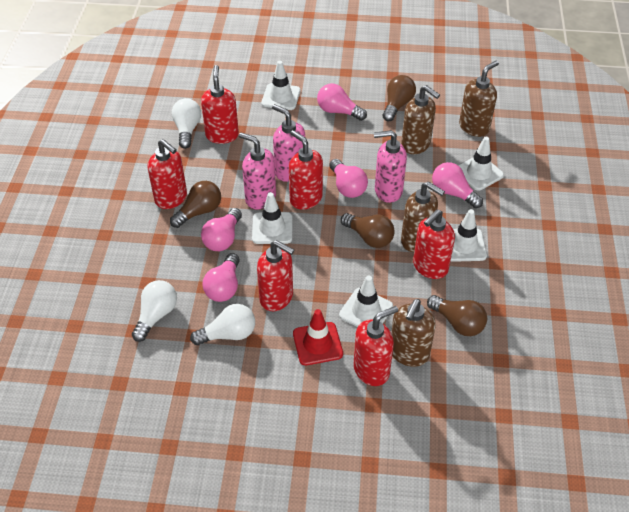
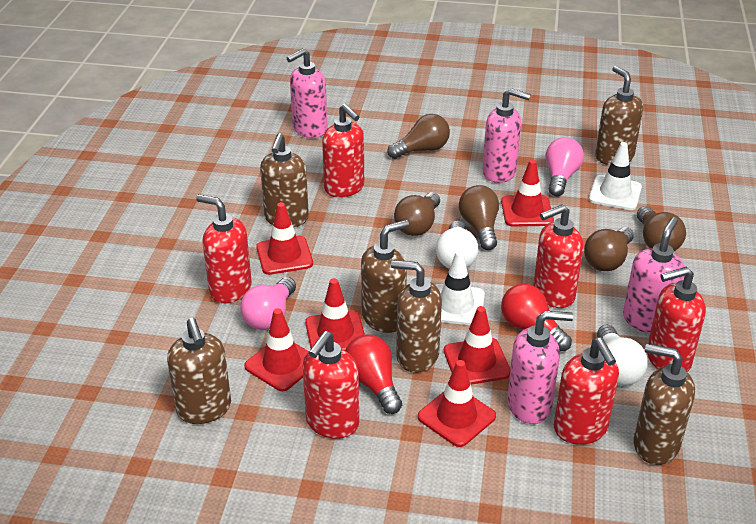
brown light bulb: 4 -> 5
brown soap dispenser: 4 -> 6
pink light bulb: 5 -> 2
pink soap dispenser: 3 -> 4
red light bulb: 0 -> 2
red traffic cone: 1 -> 6
white light bulb: 3 -> 2
white traffic cone: 5 -> 2

